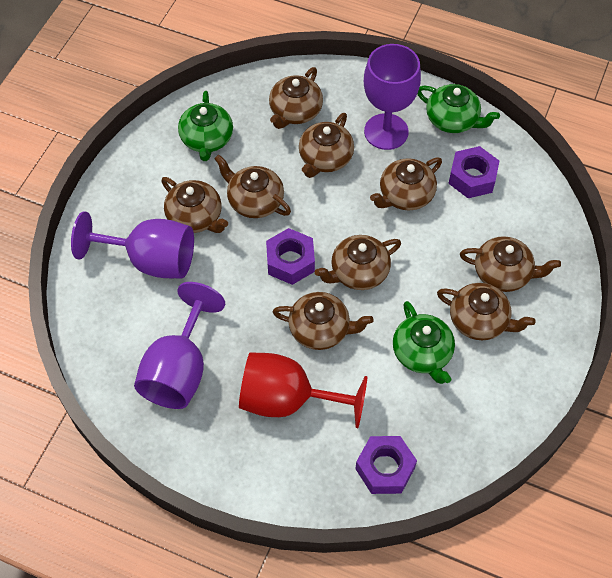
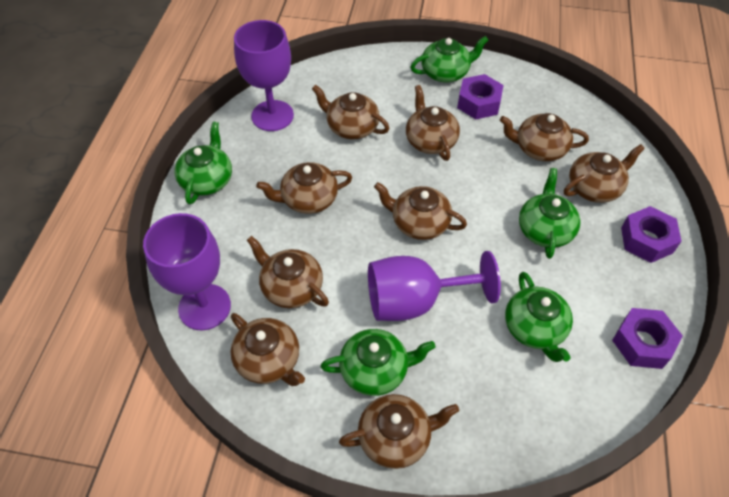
green teapot: 3 -> 5
red goblet: 1 -> 0

